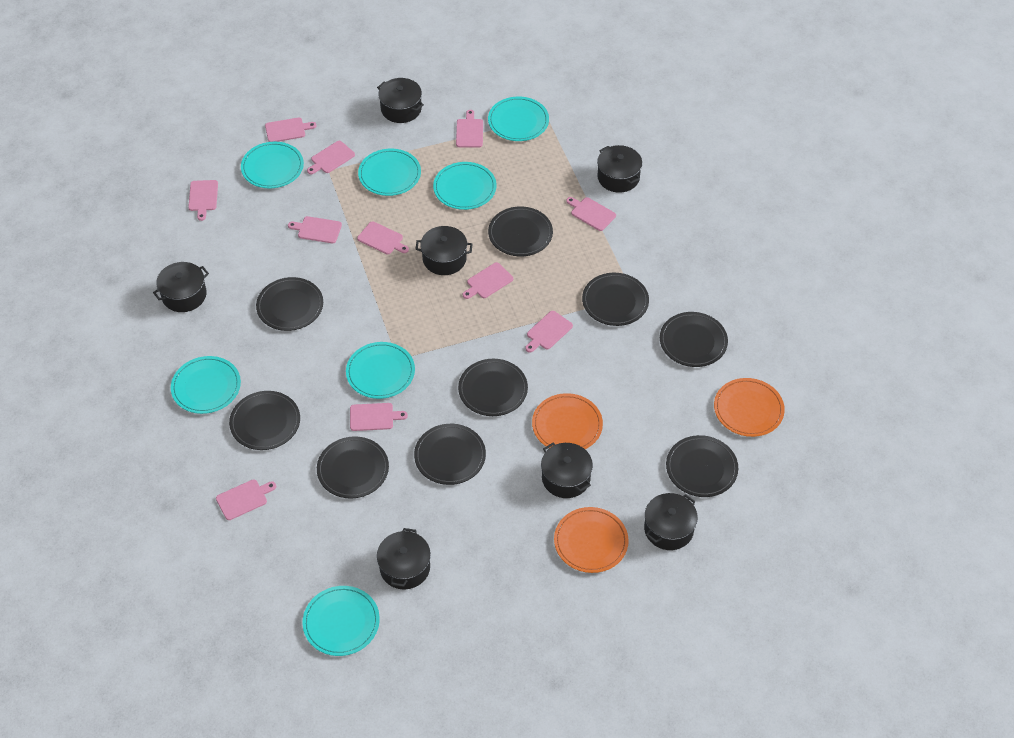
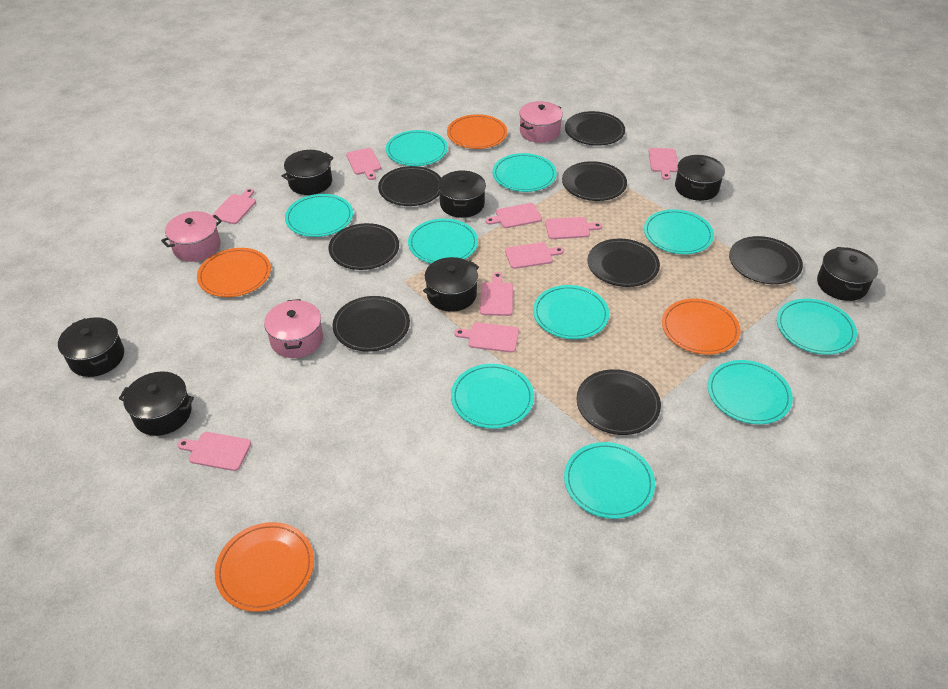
black plate: 9 -> 8
orange plate: 3 -> 4
pink cutting board: 11 -> 9
pink pot: 0 -> 3
turquoise plate: 7 -> 10

